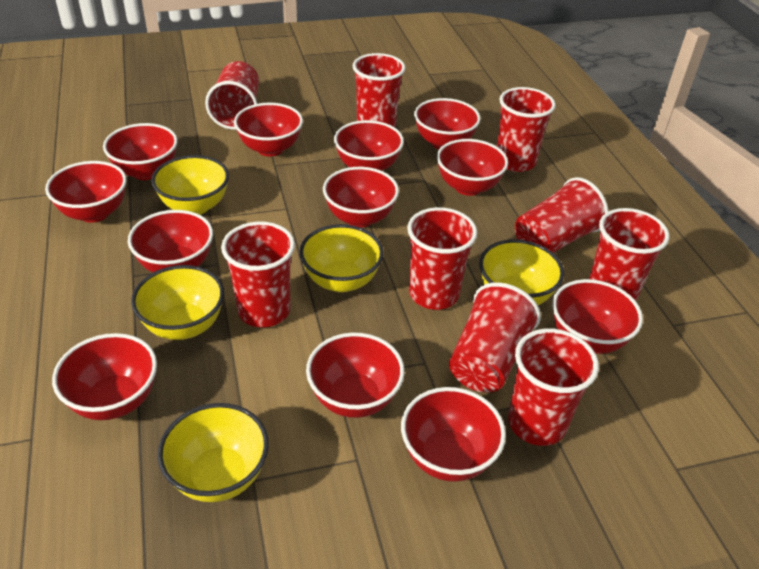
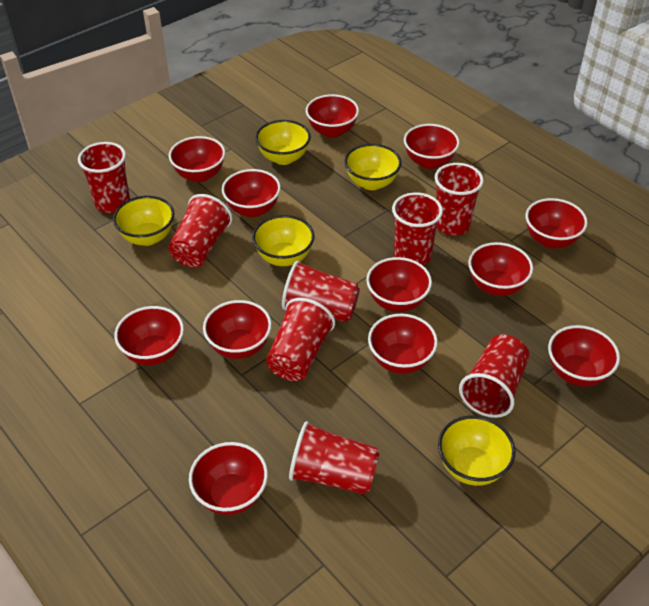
red cup: 9 -> 8

